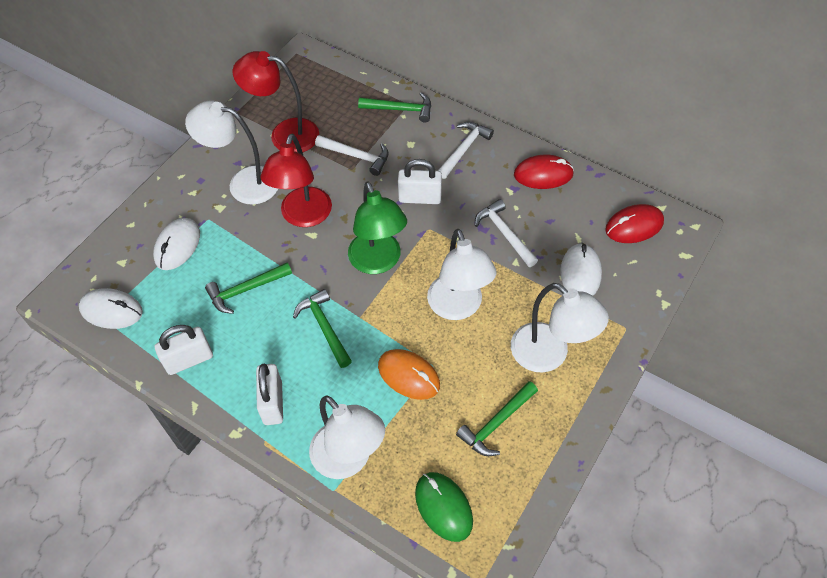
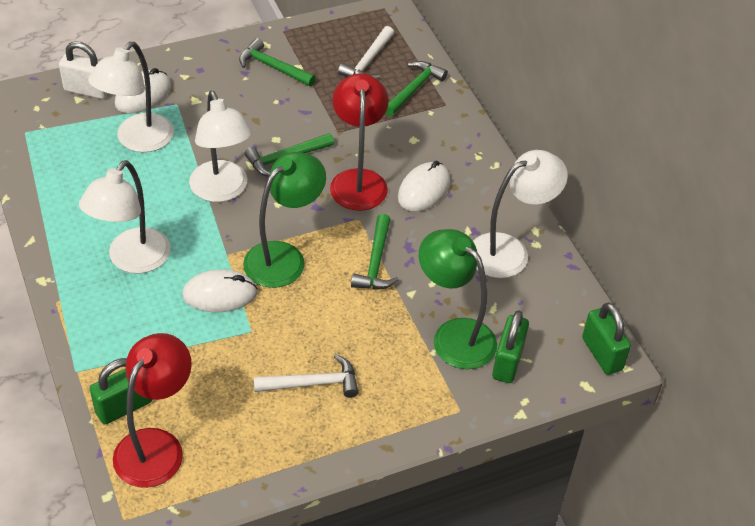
green lamp: 1 -> 2
green mouse: 1 -> 0
green padlock: 0 -> 3
orange mouse: 1 -> 0
red mouse: 2 -> 0
white hammer: 3 -> 2
white padlock: 3 -> 1

